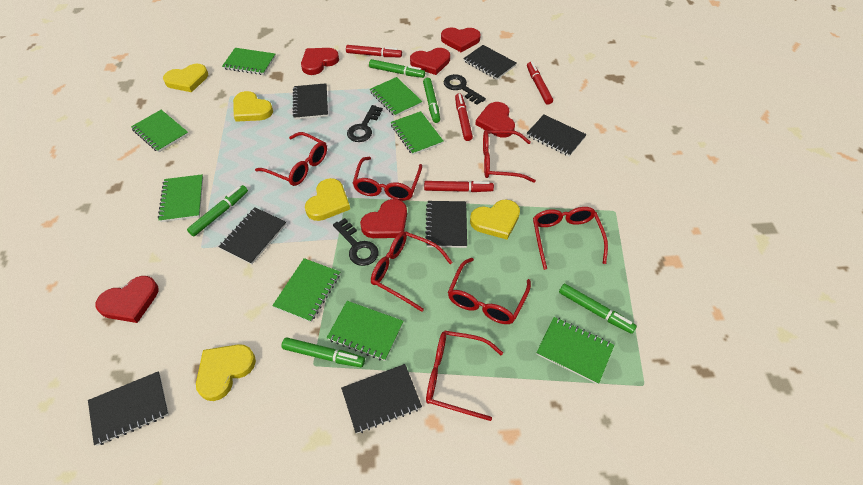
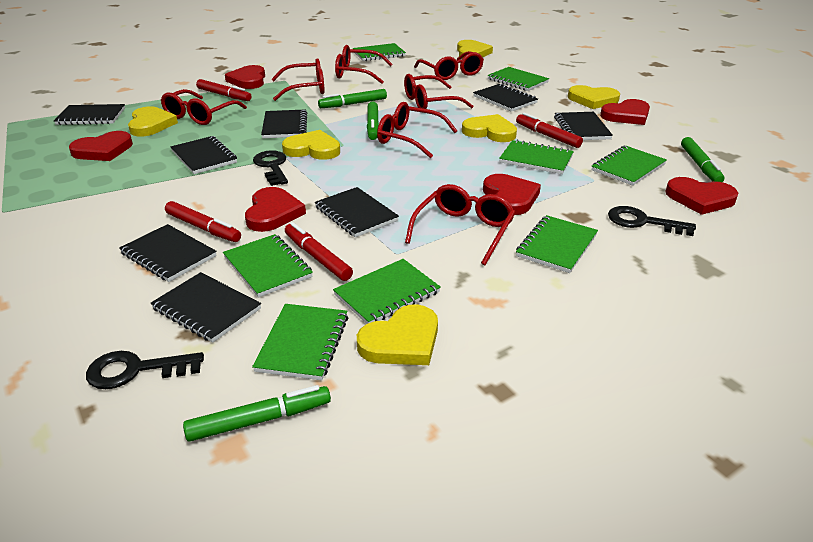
black notebook: 7 -> 8
green marker: 5 -> 4
yellow heart: 5 -> 6

